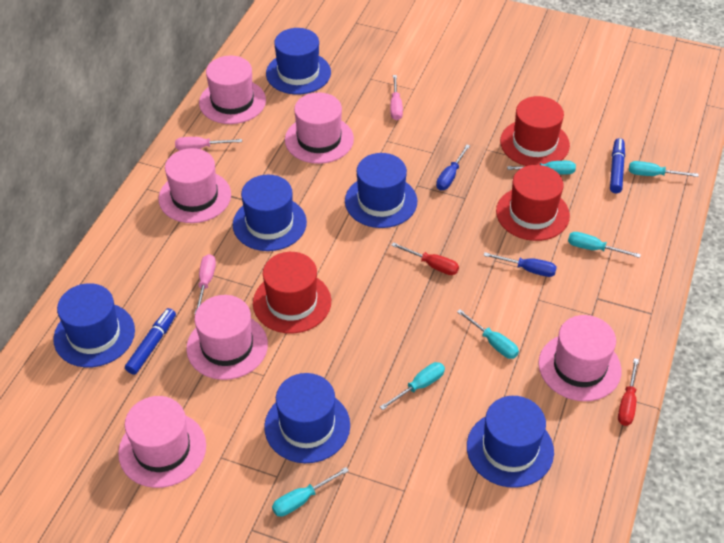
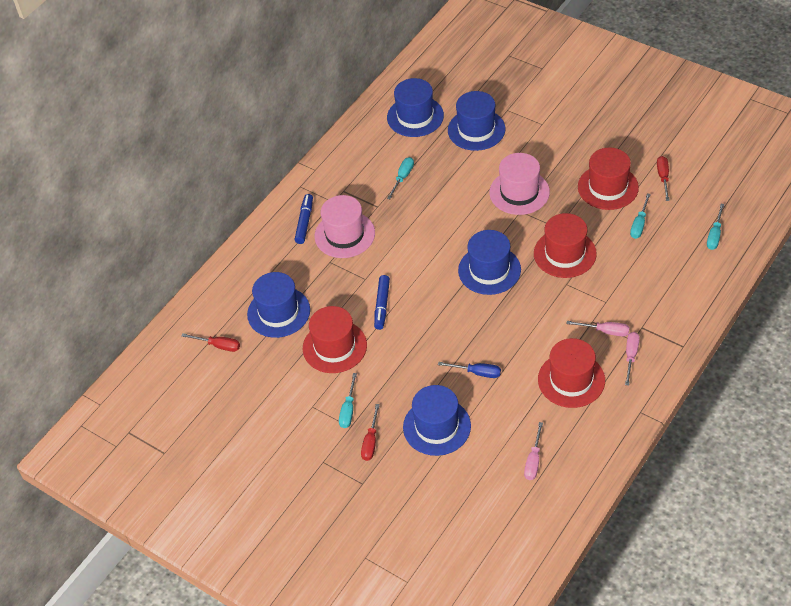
blue hat: 6 -> 5
blue screwdriver: 2 -> 1
pink hat: 6 -> 2
red hat: 3 -> 4
red screwdriver: 2 -> 3
turquoise screwdriver: 6 -> 4

